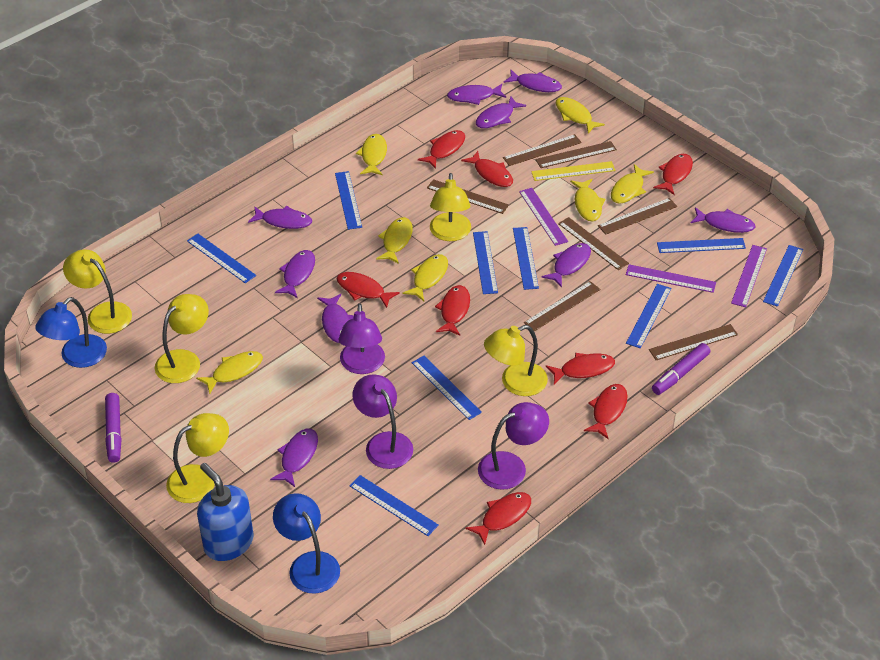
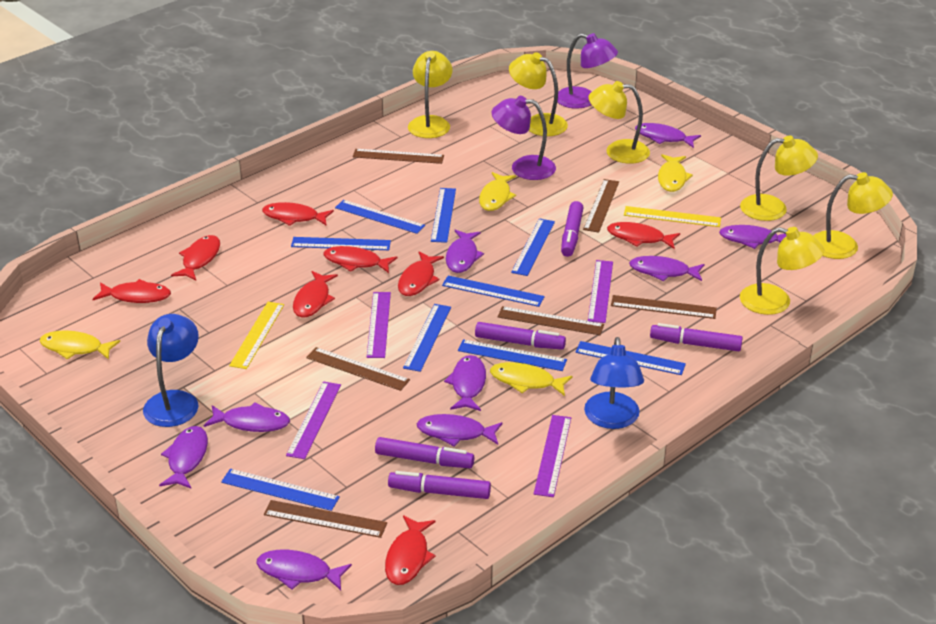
blue soap dispenser: 1 -> 0
brown ruler: 7 -> 6
purple lamp: 3 -> 2
purple marker: 2 -> 5
purple ruler: 3 -> 4
yellow fish: 7 -> 4
yellow lamp: 5 -> 6
yellow ruler: 1 -> 2

